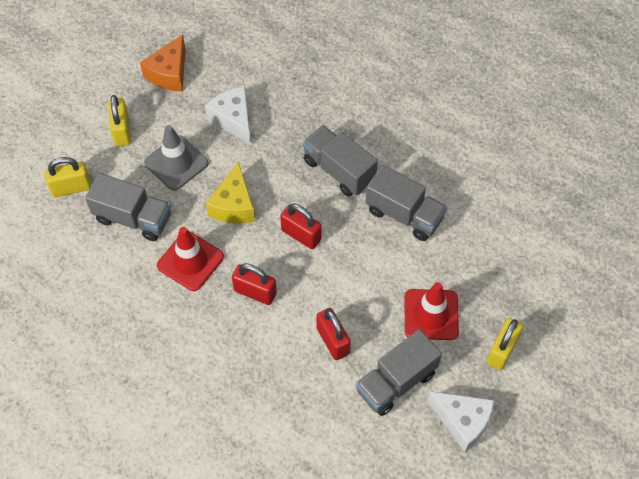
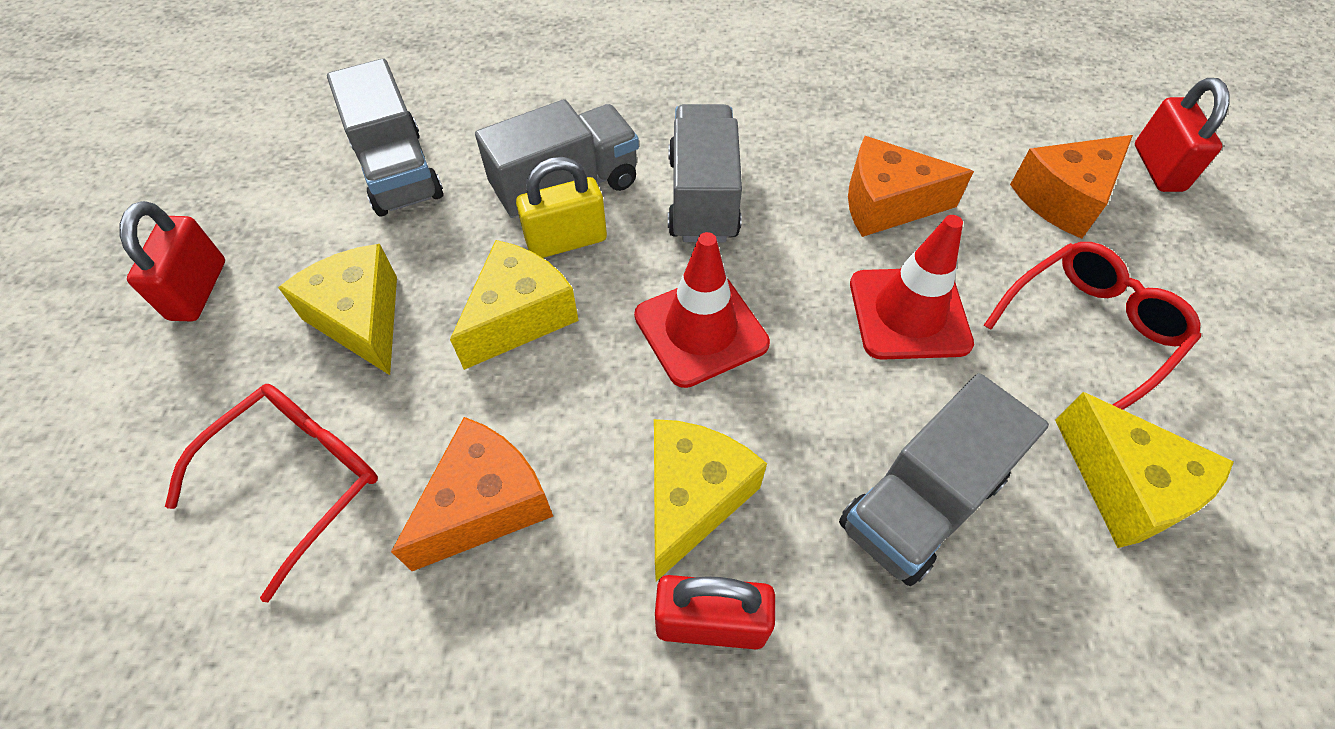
grey traffic cone: 1 -> 0
orange cheese: 1 -> 3
red glasses: 0 -> 2
white cheese: 2 -> 0
yellow cheese: 1 -> 4
yellow padlock: 3 -> 1

